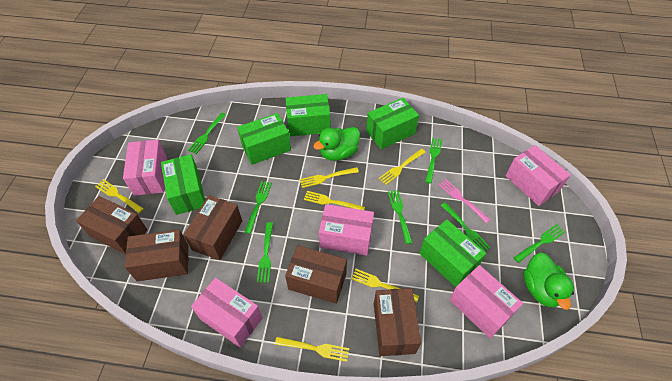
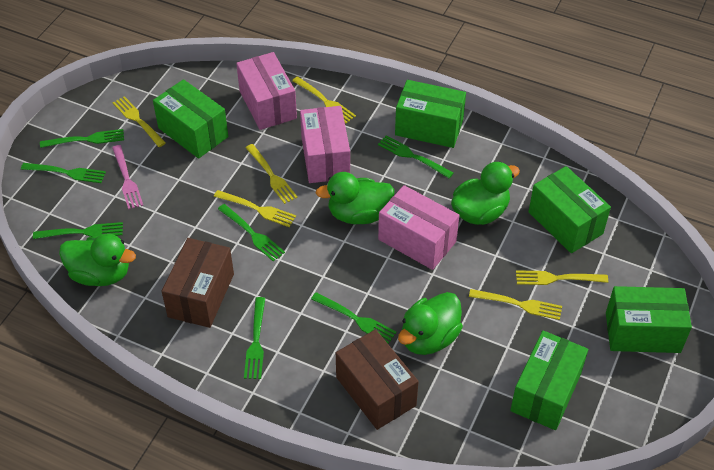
brown box: 5 -> 2
green duck: 2 -> 4
pink box: 5 -> 3

